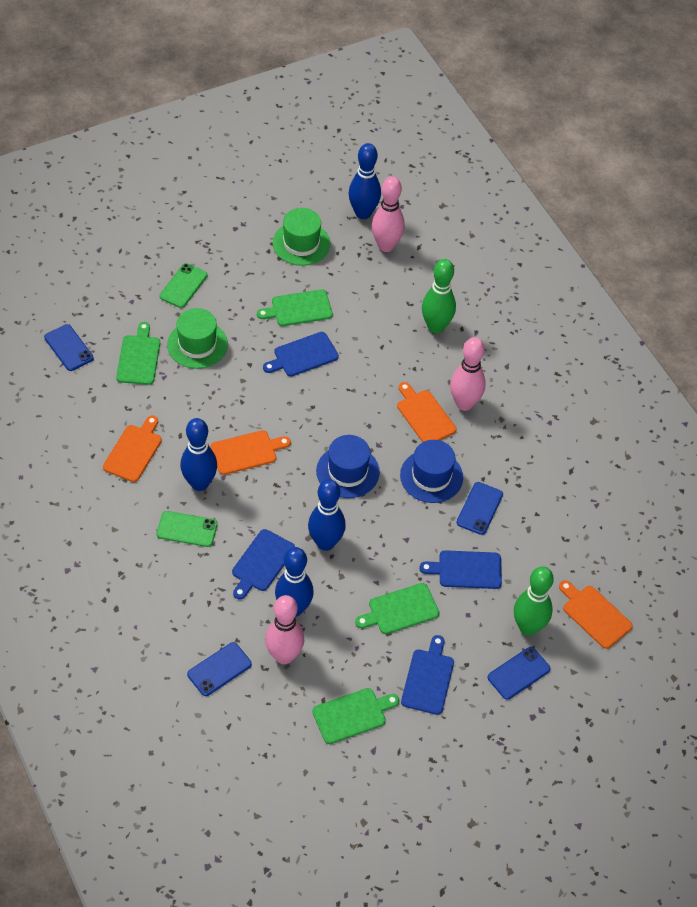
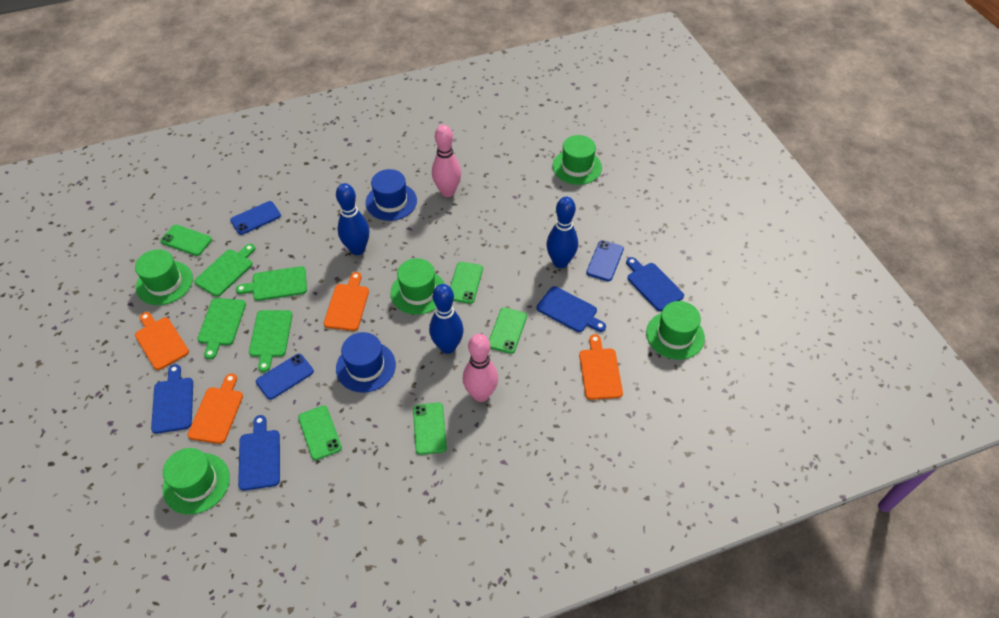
blue bowling pin: 4 -> 3
blue phone: 4 -> 3
green bowling pin: 2 -> 0
green hat: 2 -> 5
green phone: 2 -> 5
pink bowling pin: 3 -> 2

